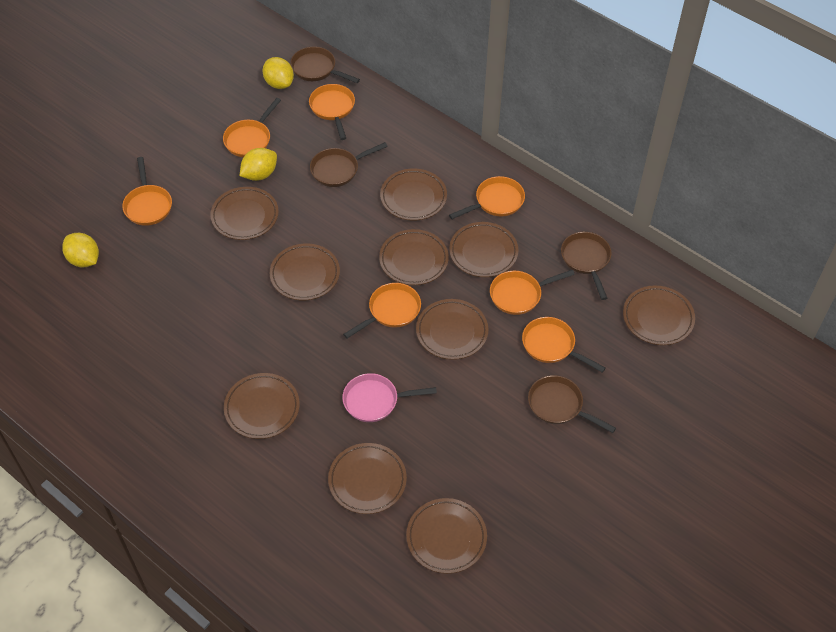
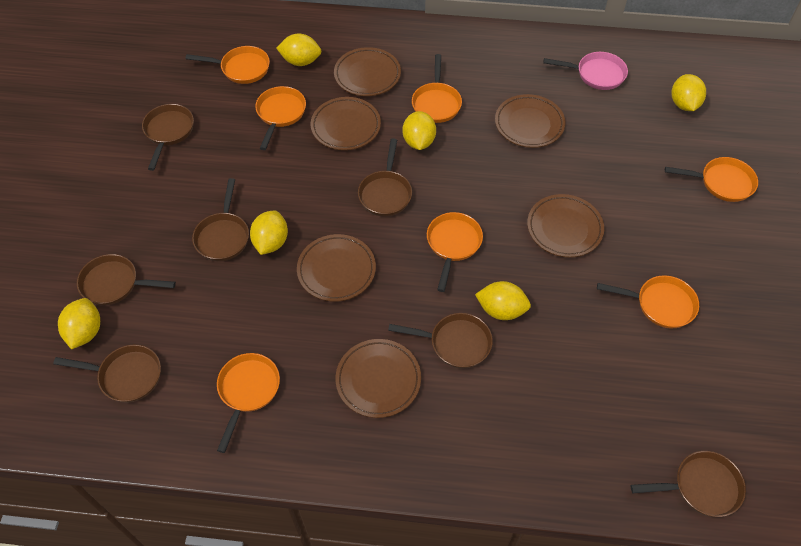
brown pan: 4 -> 7
brown plate: 10 -> 6
yellow lemon: 3 -> 6

